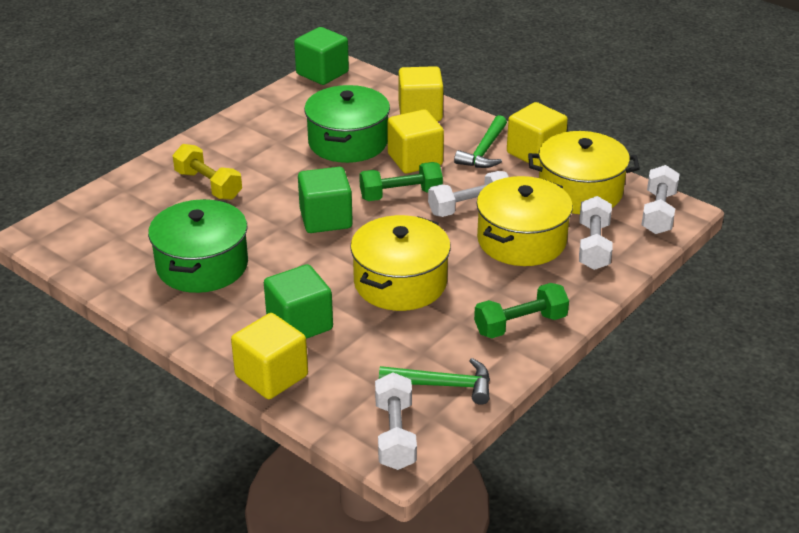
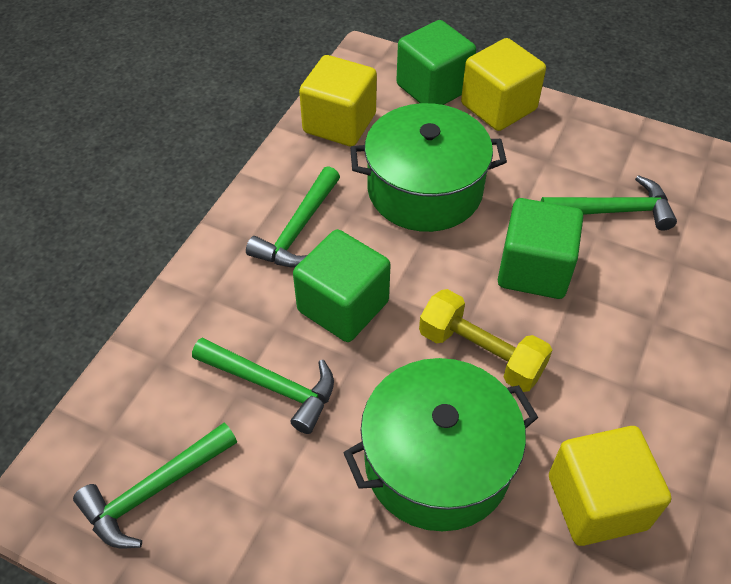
green dumbbell: 2 -> 0
green hammer: 2 -> 4
white dumbbell: 4 -> 0
yellow cube: 4 -> 3
yellow pot: 3 -> 0

